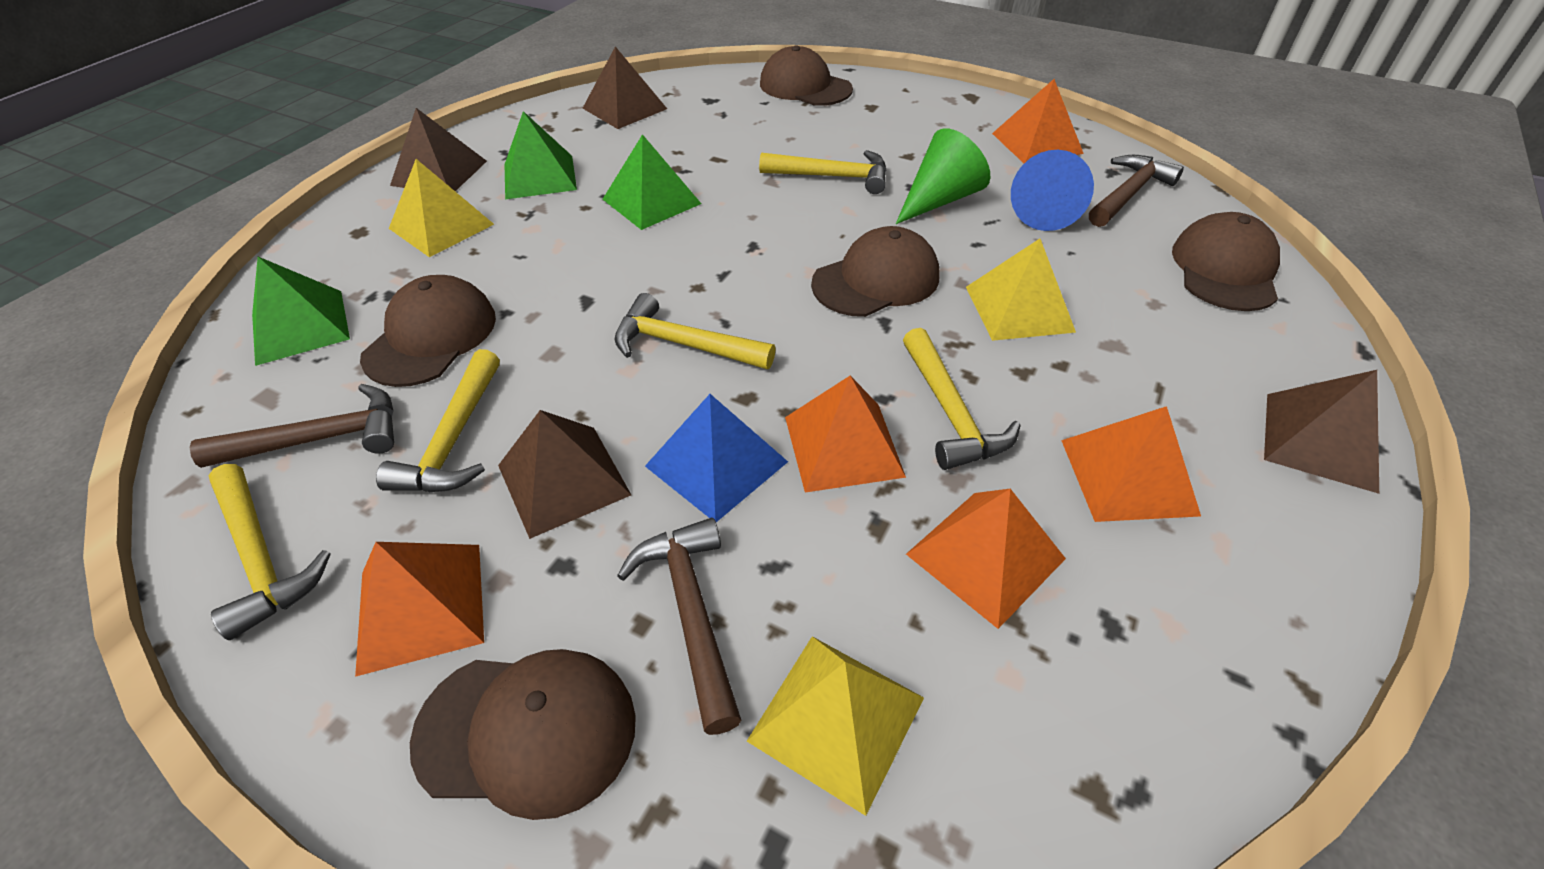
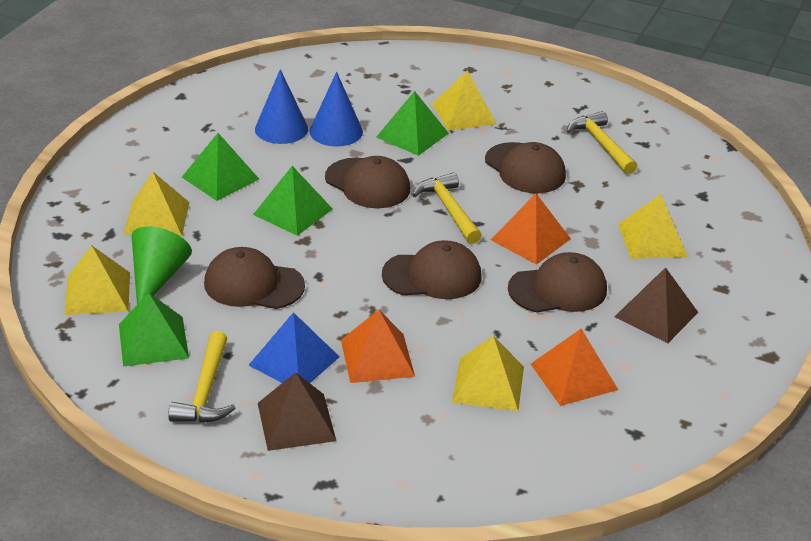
blue cone: 1 -> 2
brown hammer: 3 -> 0
brown pyramid: 4 -> 2
green pyramid: 3 -> 4
orange pyramid: 5 -> 3
yellow hammer: 5 -> 3
yellow pyramid: 3 -> 5

